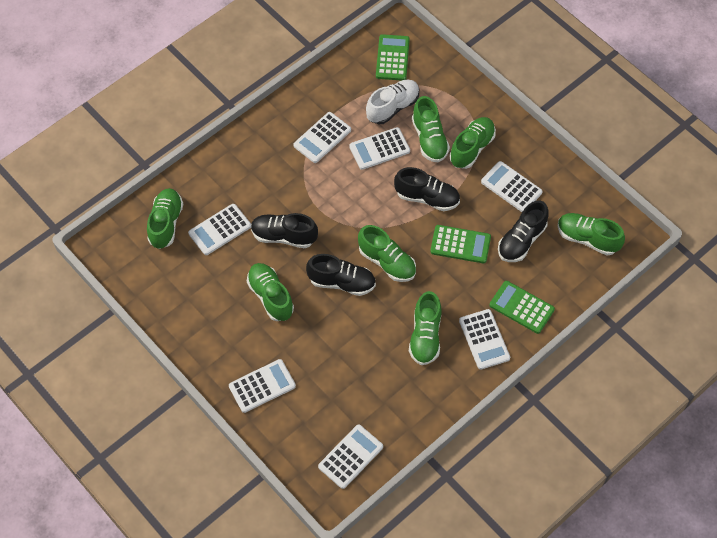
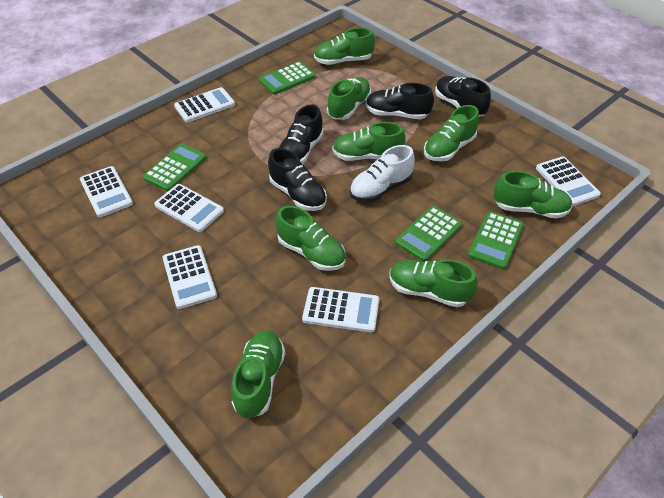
green calculator: 3 -> 4
green shoe: 7 -> 8
white calculator: 7 -> 6

